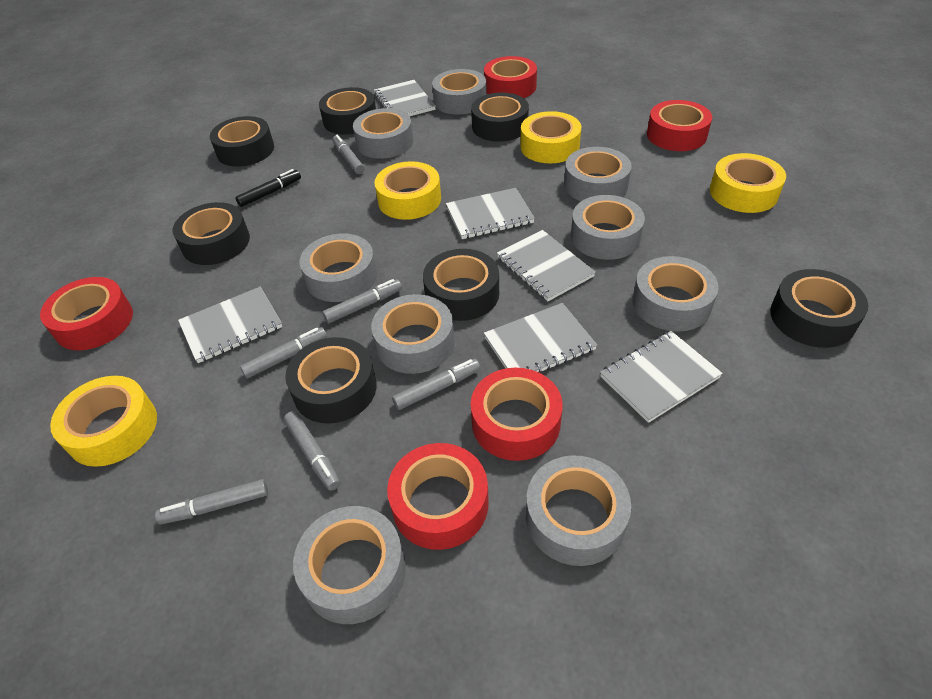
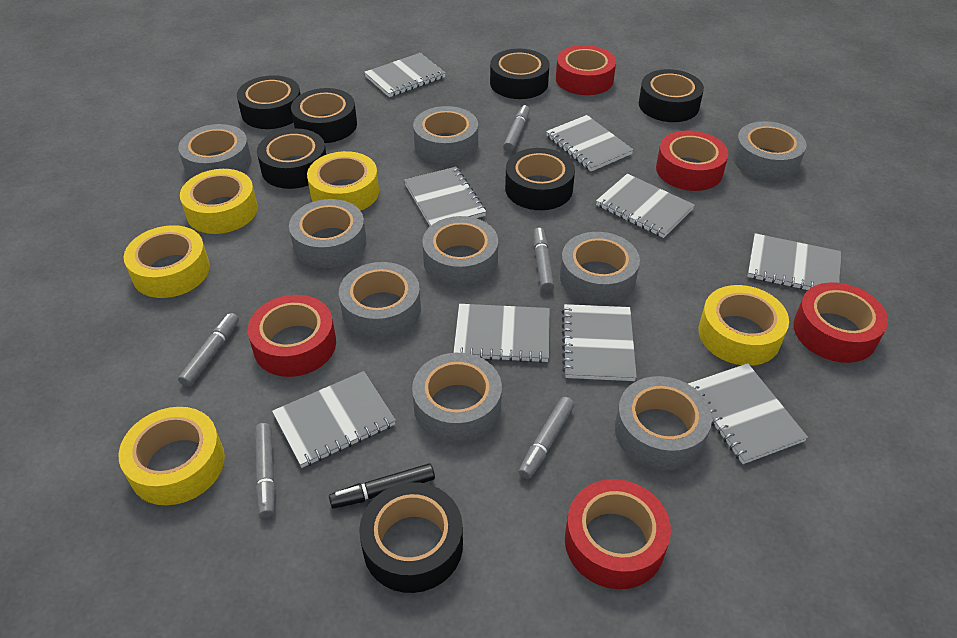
grey marker: 6 -> 5
grey notebook: 6 -> 9
yellow tape: 4 -> 5

